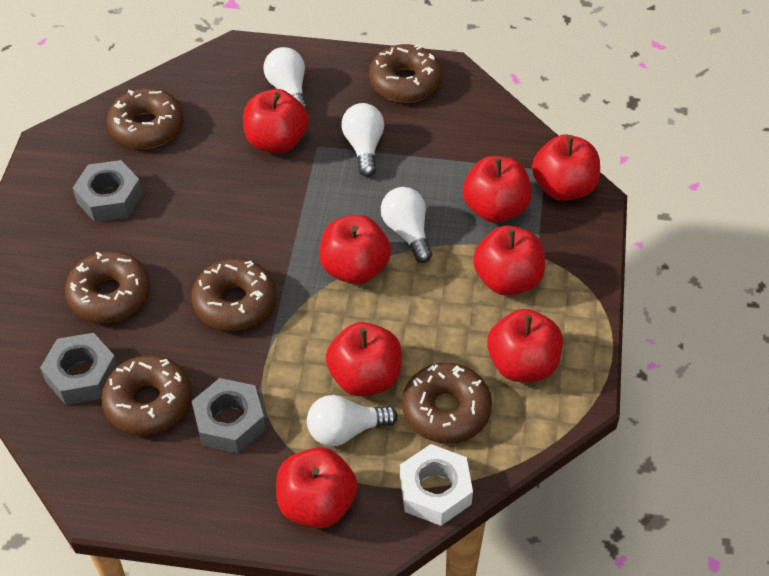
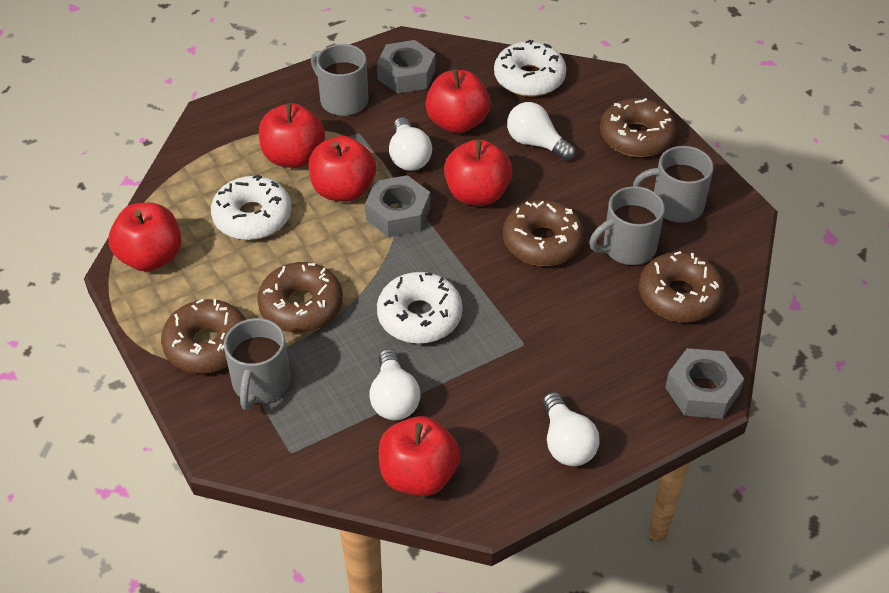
brown donut: 6 -> 5
grey mug: 0 -> 4
red apple: 8 -> 6
white donut: 0 -> 3
white nut: 1 -> 0

